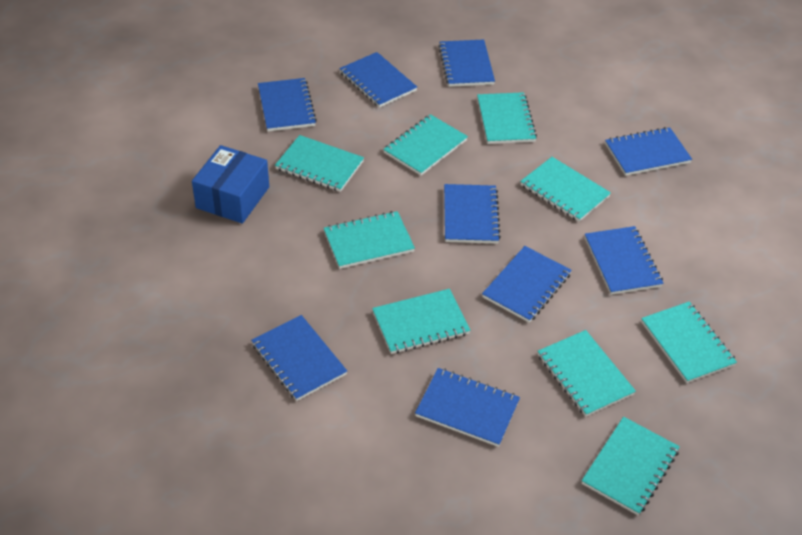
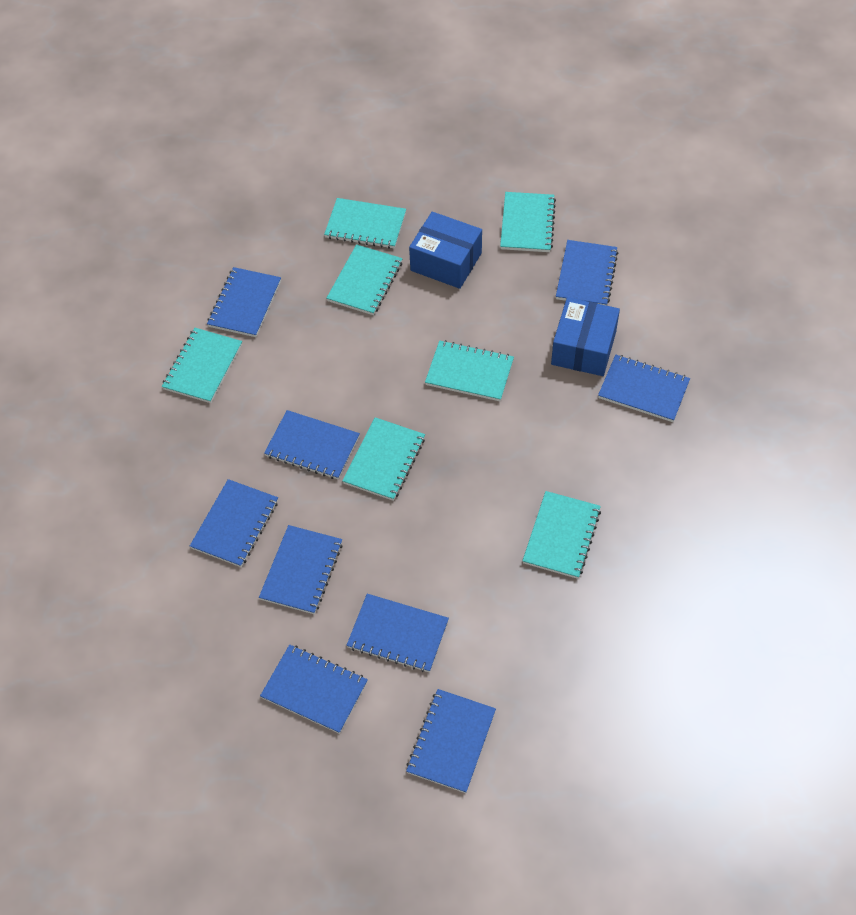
blue box: 1 -> 2
turquoise notebook: 9 -> 7

